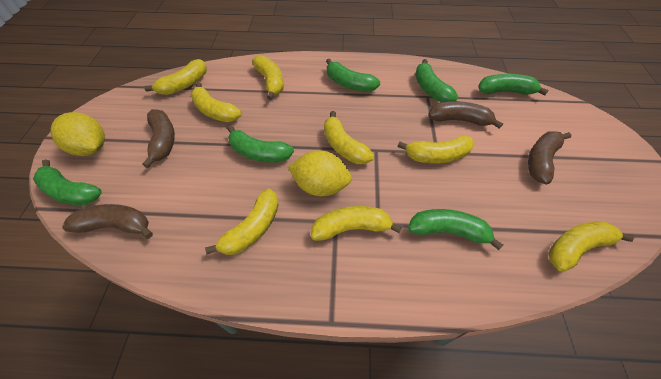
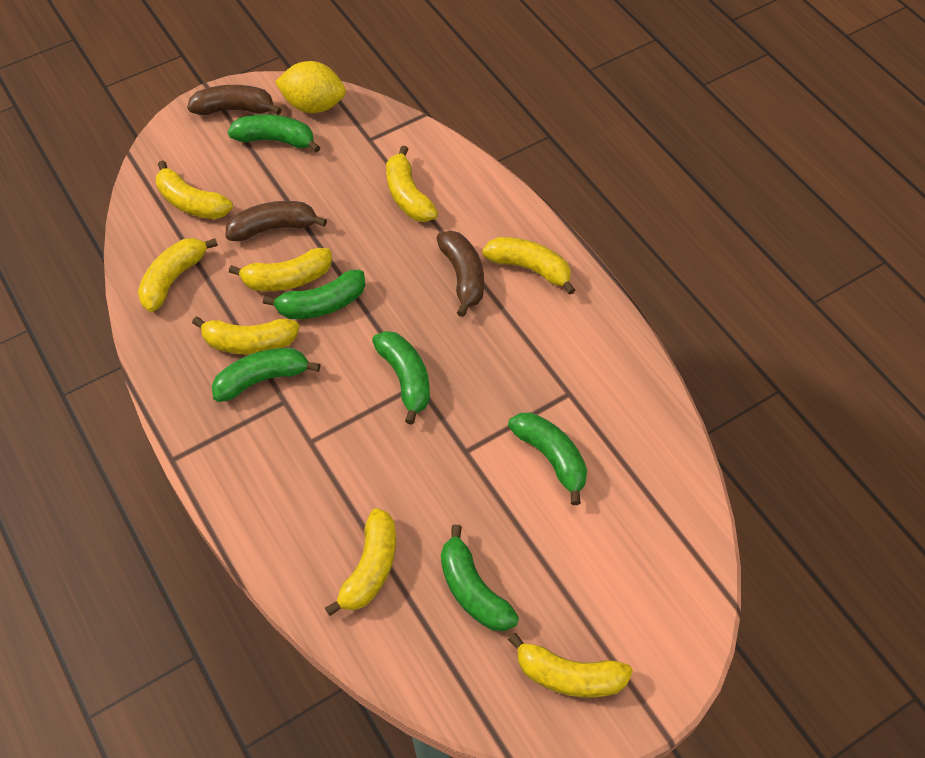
brown banana: 4 -> 3
yellow lemon: 2 -> 1

